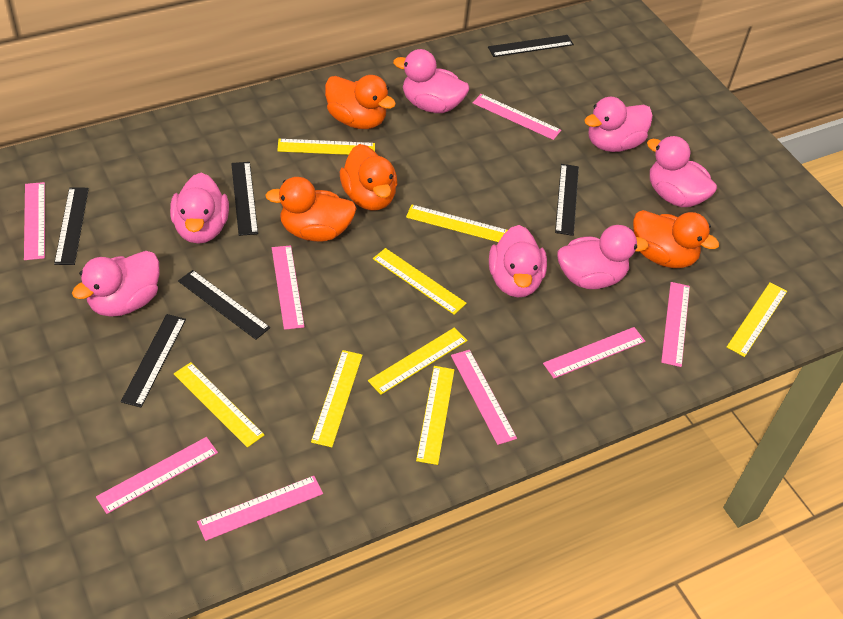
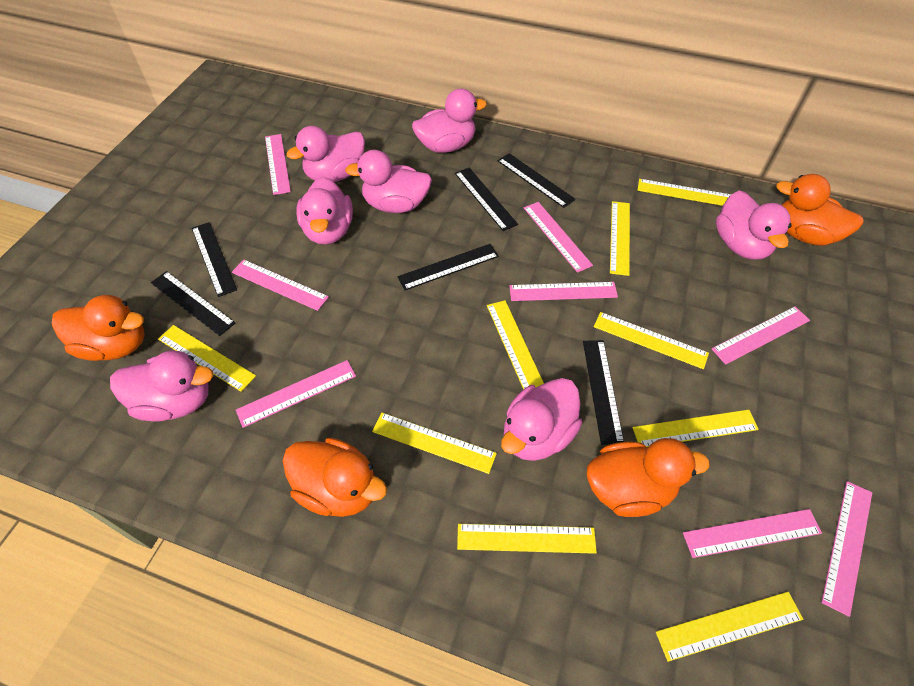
yellow ruler: 8 -> 9

